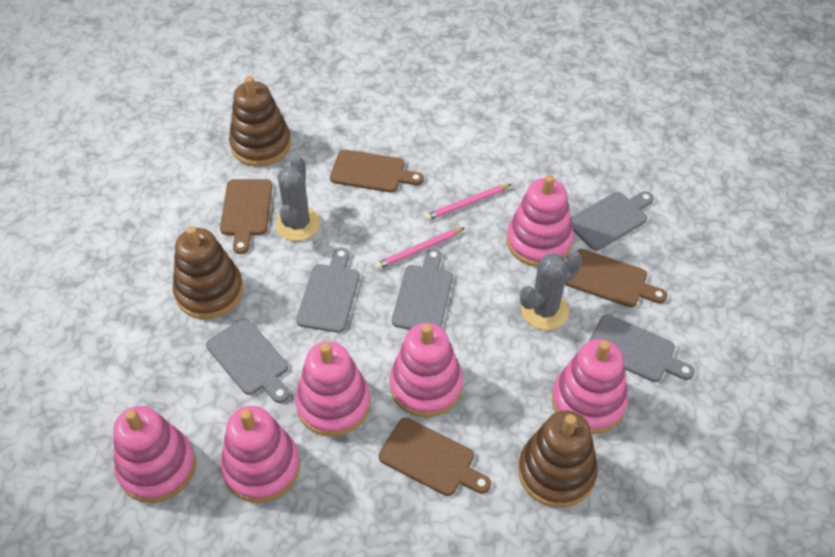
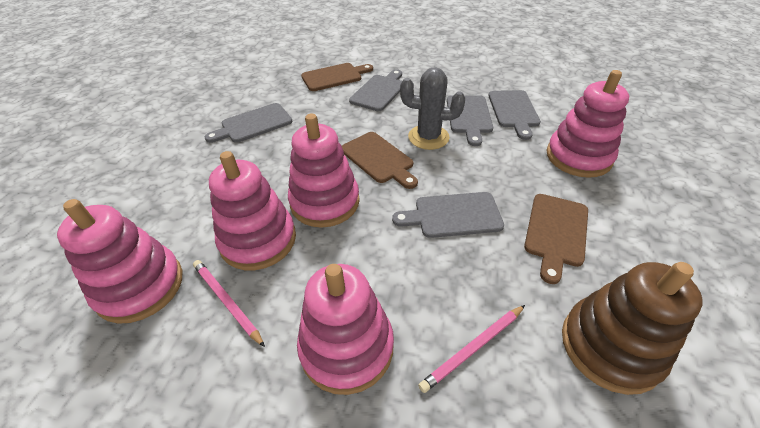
brown cutting board: 4 -> 3
brown stacking toy: 3 -> 1
grey cactus: 2 -> 1
pink stacking toy: 6 -> 5

